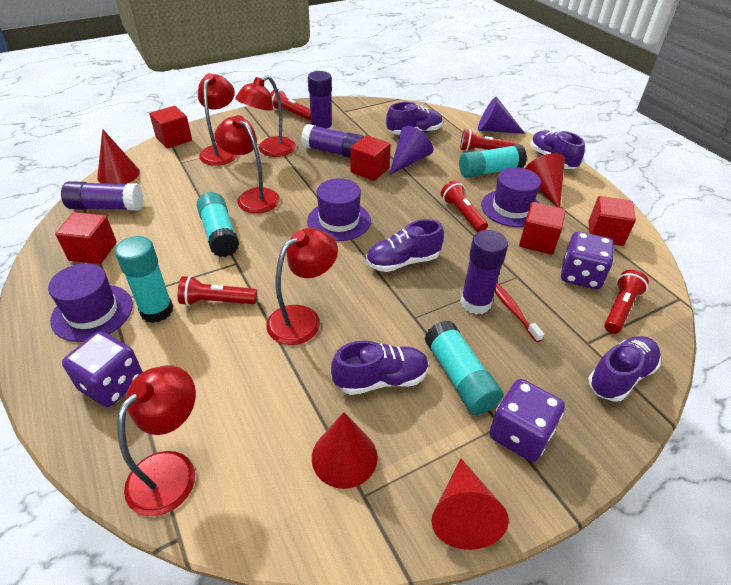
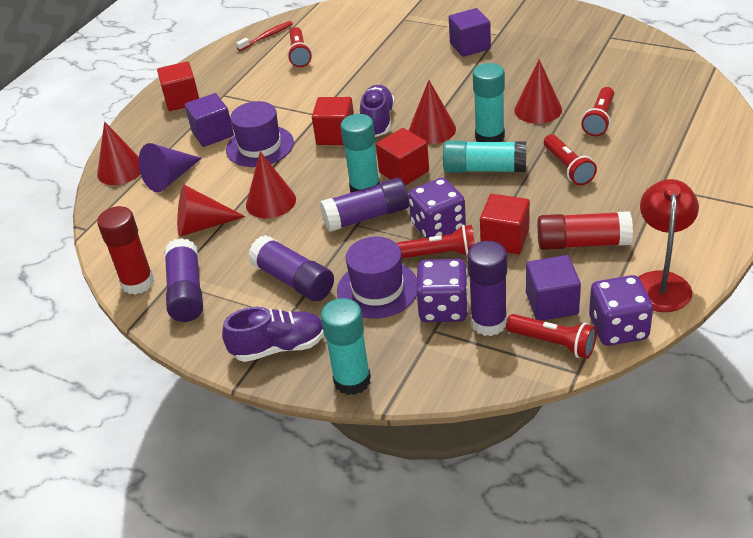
purple cone: 2 -> 1
purple cube: 0 -> 3
purple hat: 3 -> 2
purple shoe: 5 -> 2
red cone: 4 -> 5
red cube: 5 -> 4
red glue stick: 0 -> 2
red lamp: 5 -> 1

